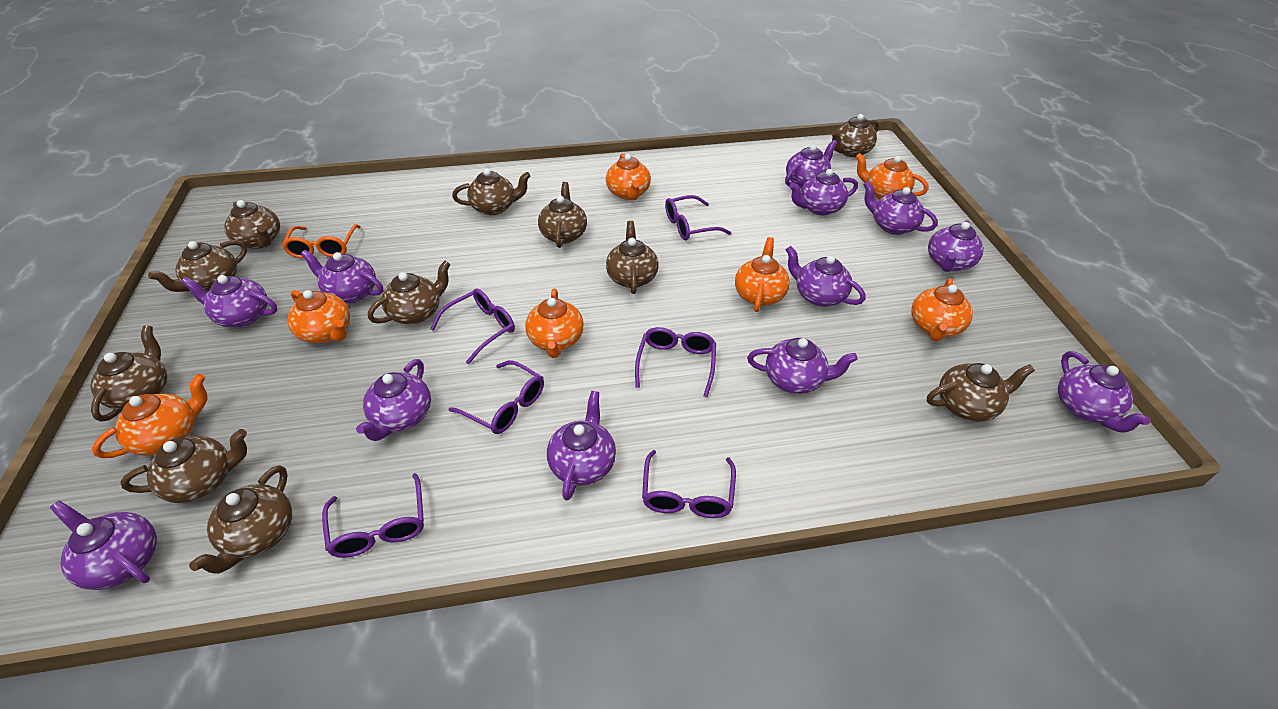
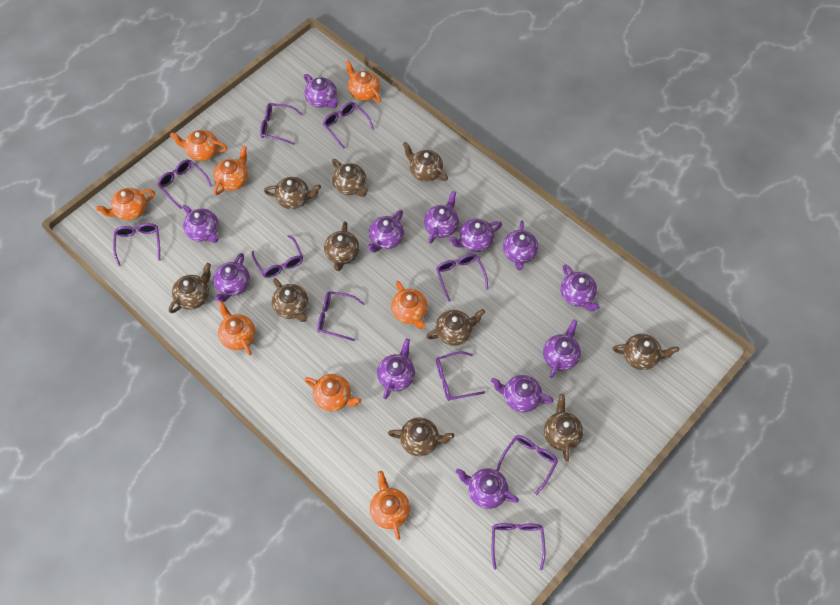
brown teapot: 11 -> 10
orange glasses: 1 -> 0
orange teapot: 7 -> 8
purple glasses: 6 -> 10

